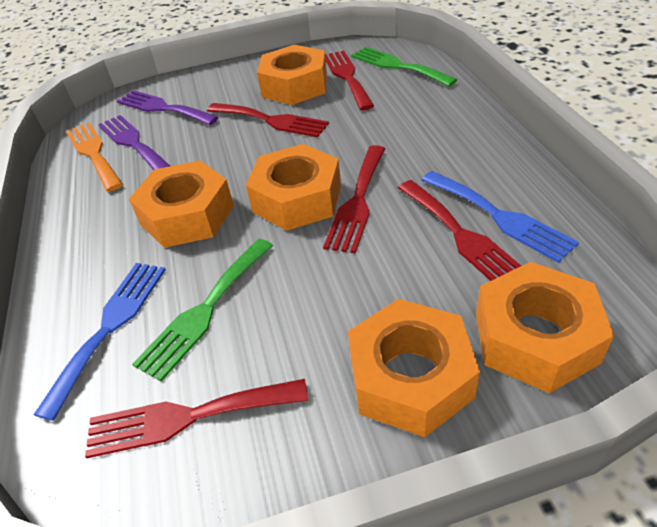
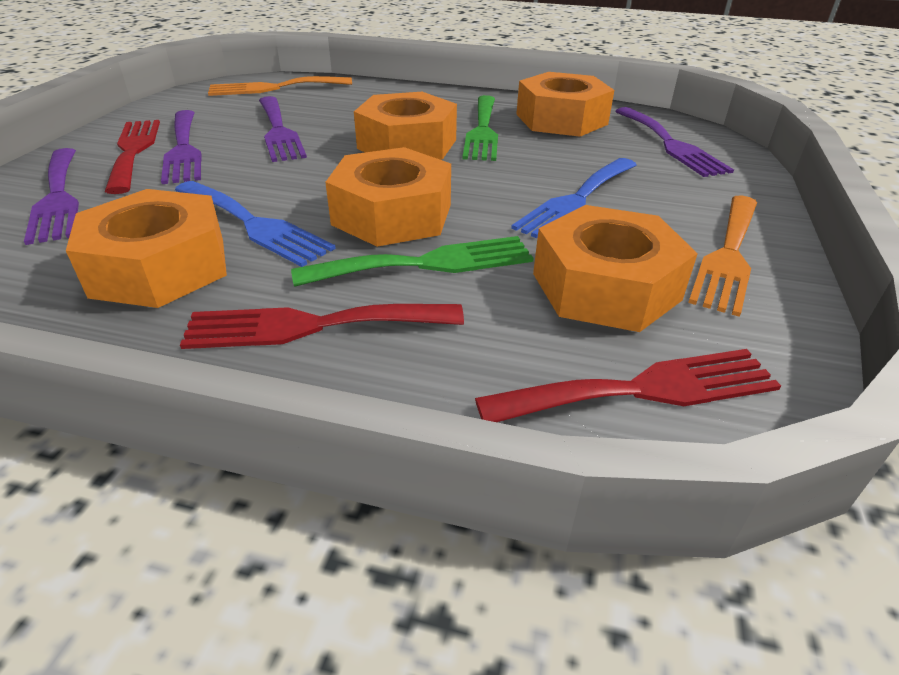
orange fork: 1 -> 2
purple fork: 2 -> 4
red fork: 5 -> 3

